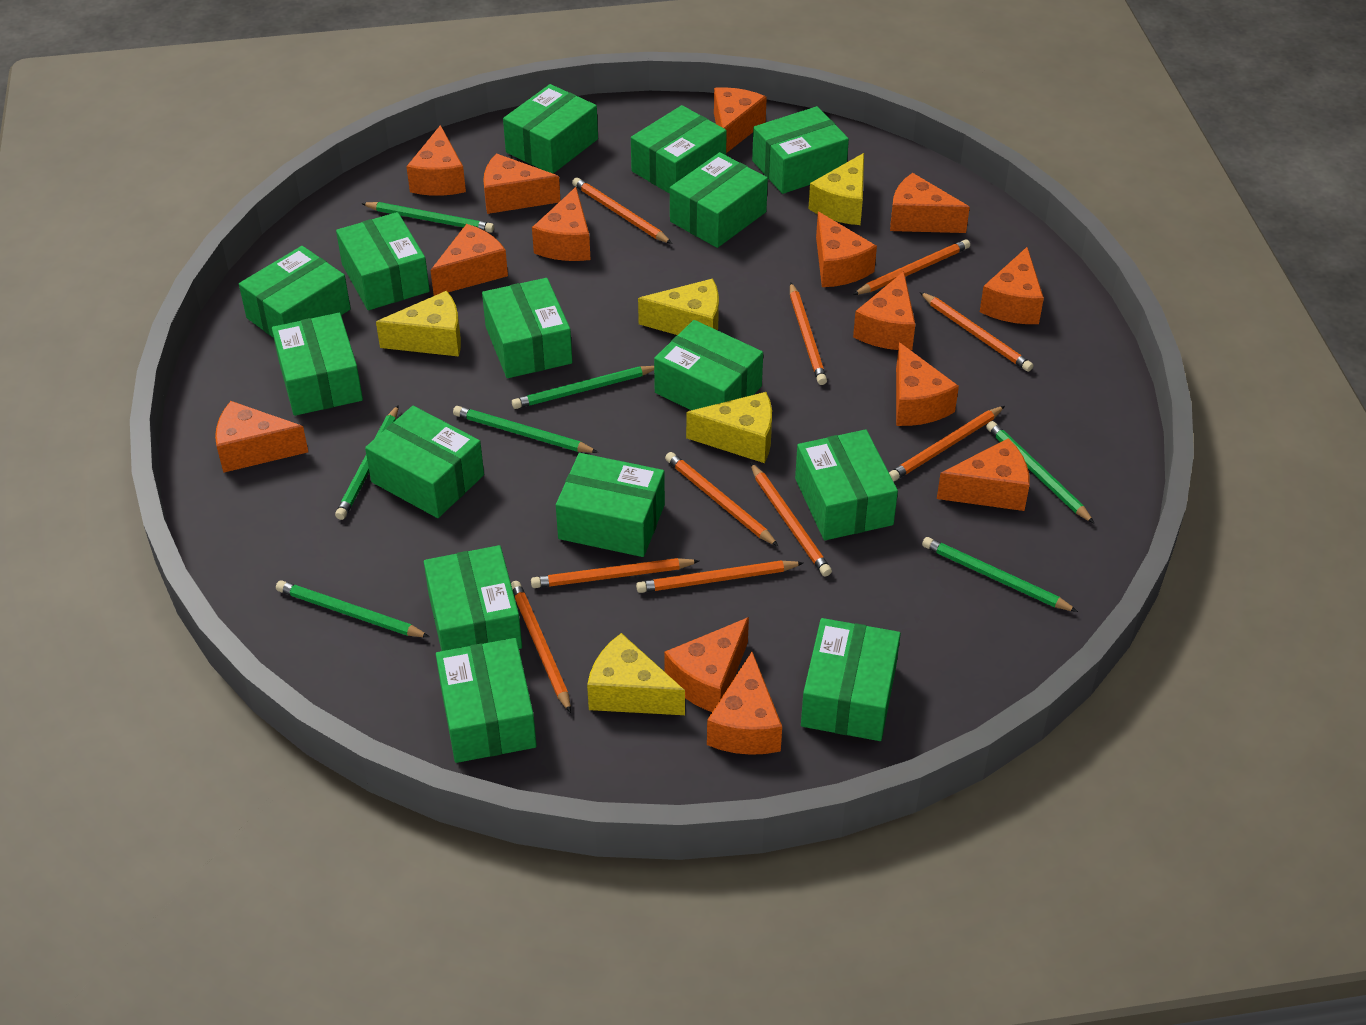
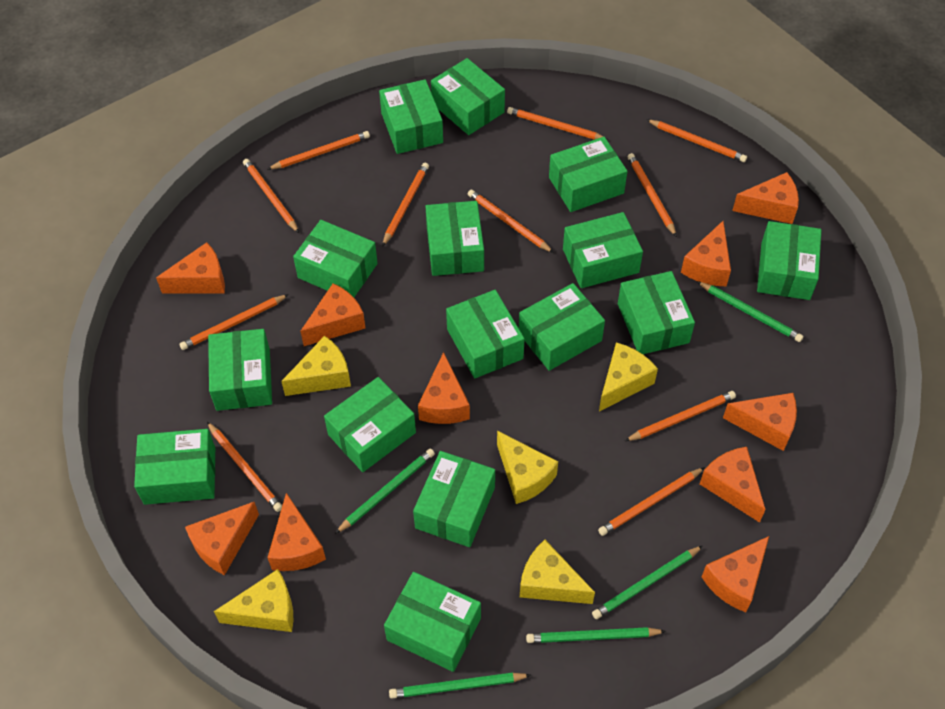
green pencil: 7 -> 5
orange cheese: 14 -> 10
orange pencil: 10 -> 11

